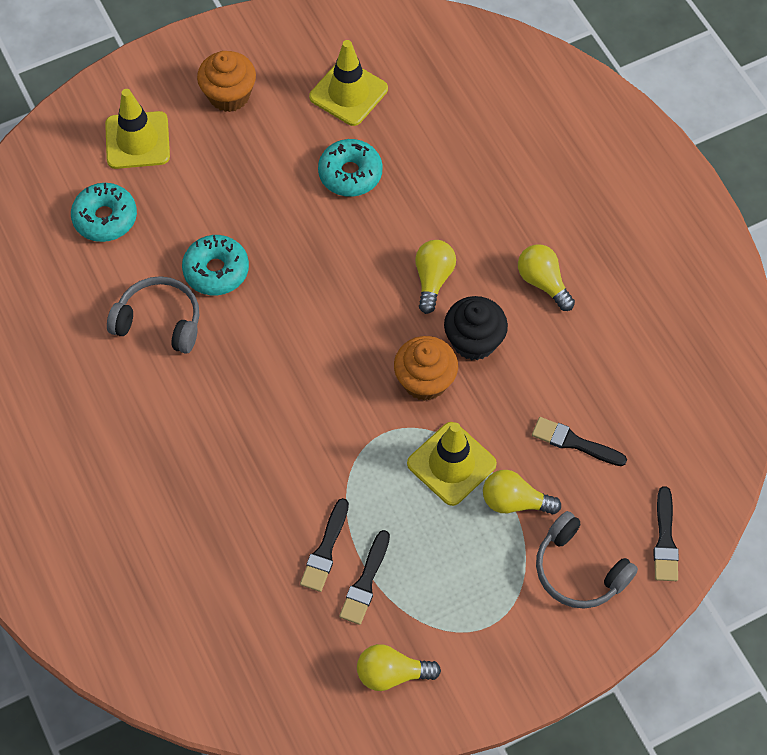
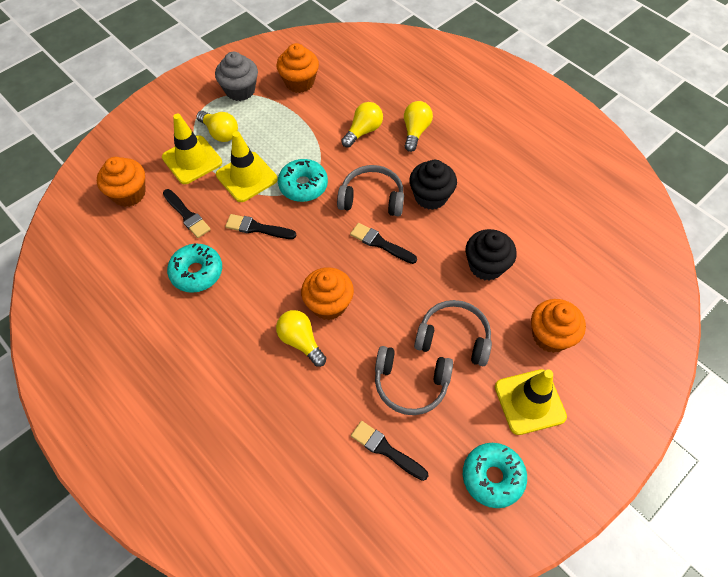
black cupcake: 1 -> 2
grey cupcake: 0 -> 1
grey headphones: 2 -> 3
orange cupcake: 2 -> 4

